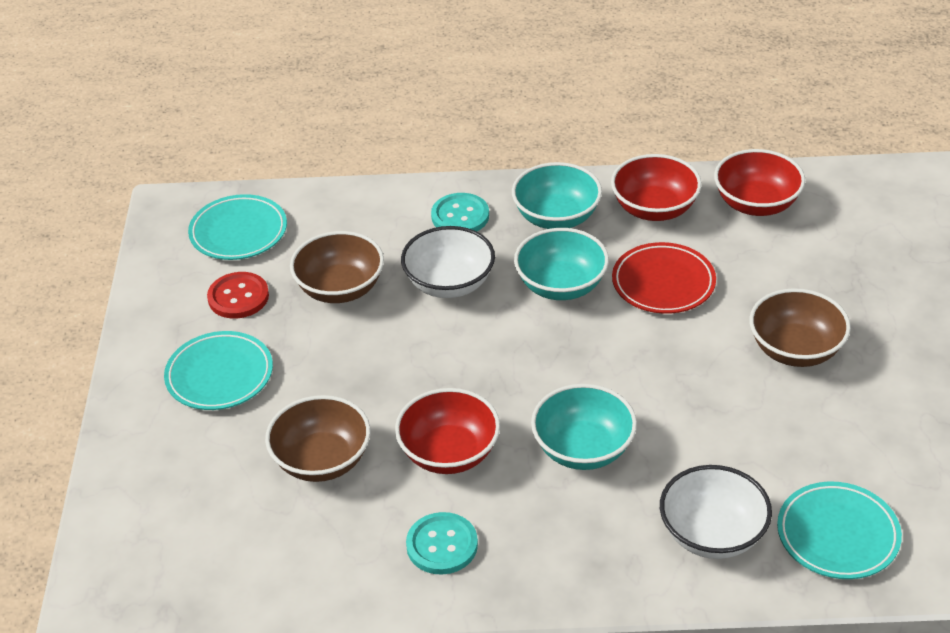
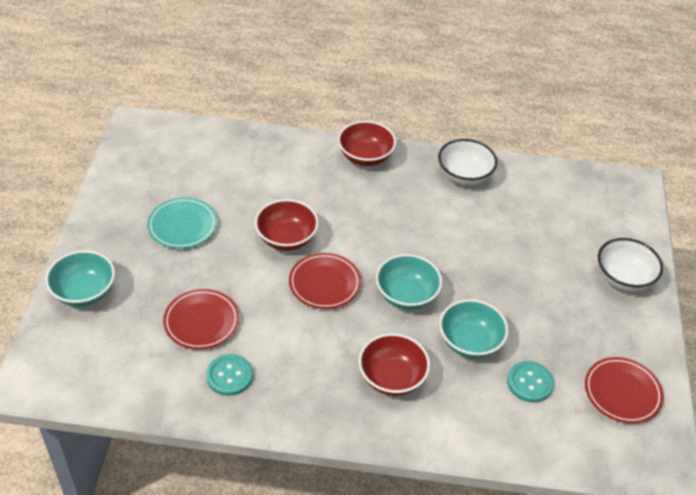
brown bowl: 3 -> 0
red button: 1 -> 0
red plate: 1 -> 3
turquoise plate: 3 -> 1

